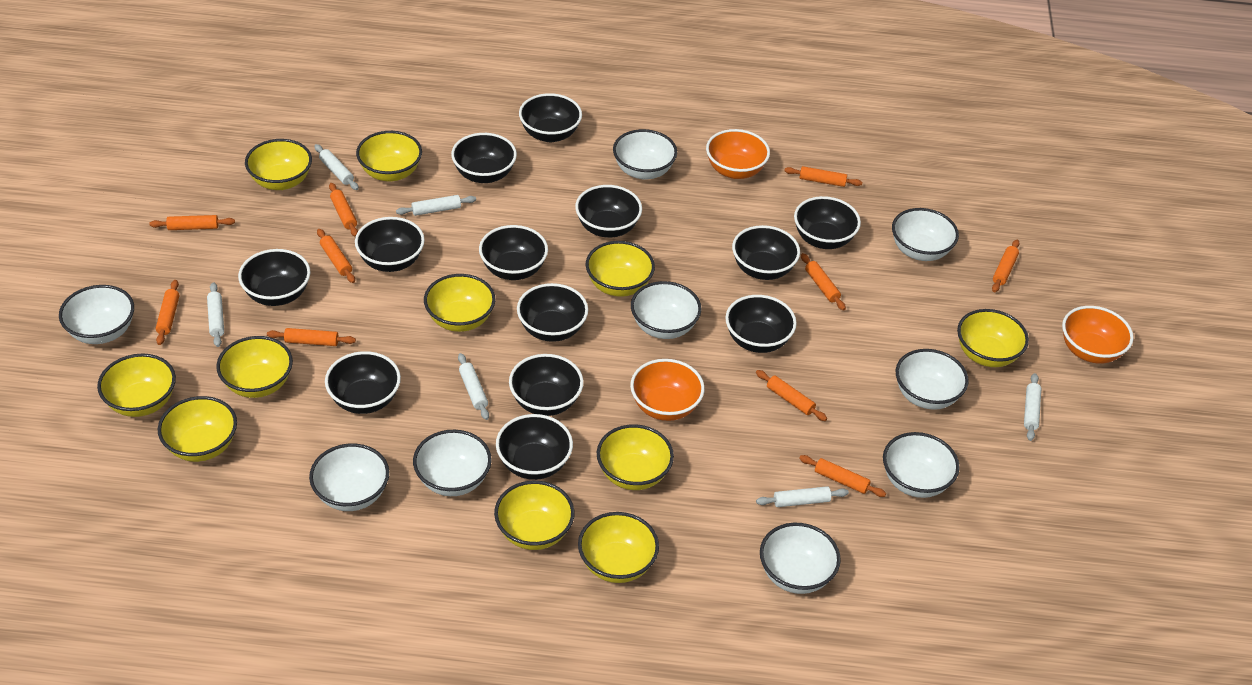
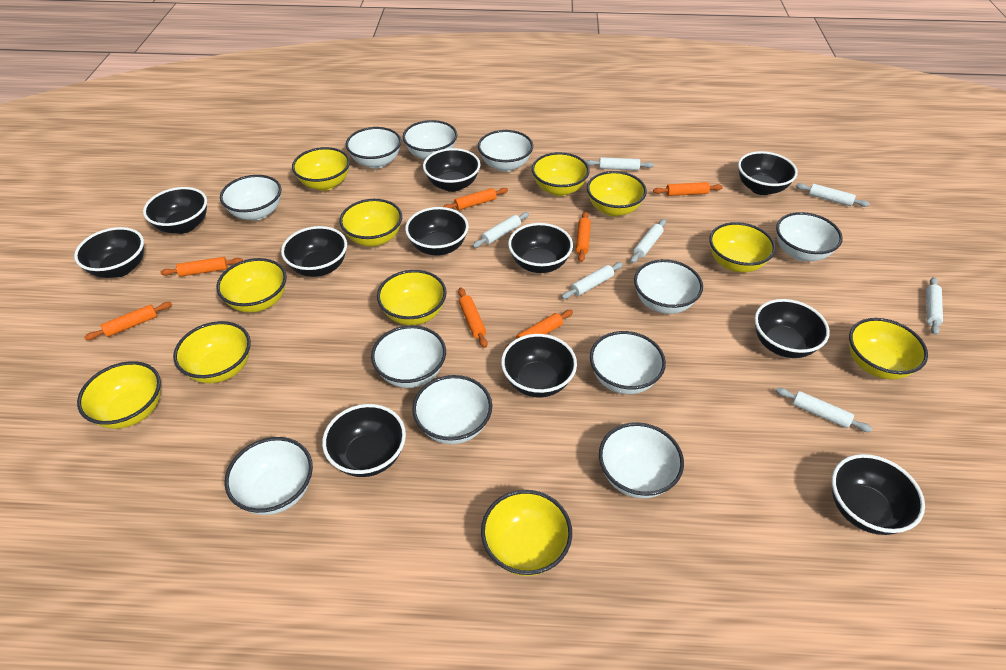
black bowl: 13 -> 11
orange bowl: 3 -> 0
orange rolling pin: 10 -> 7
white bowl: 9 -> 11
white rolling pin: 6 -> 7

